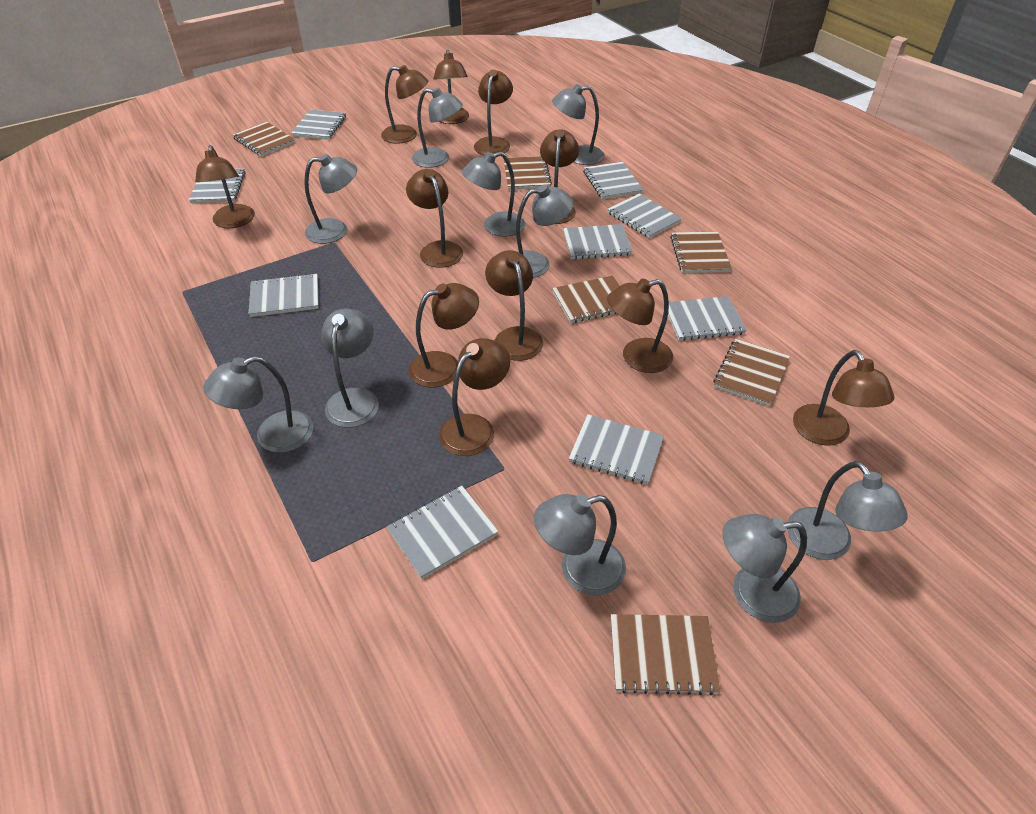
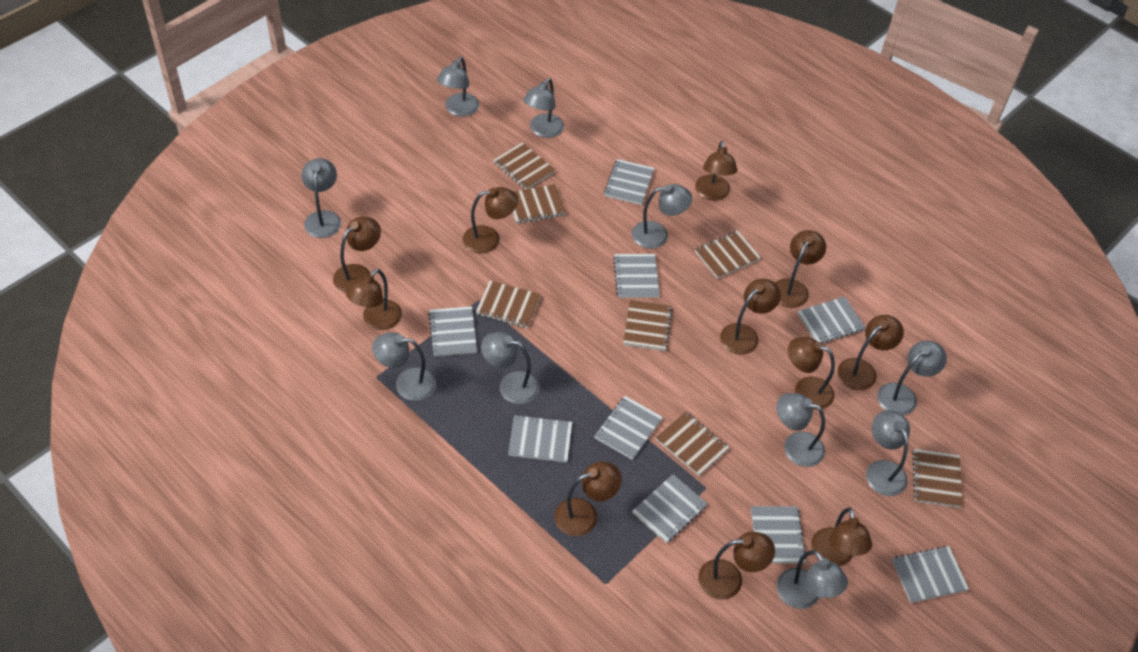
brown notebook: 6 -> 7

